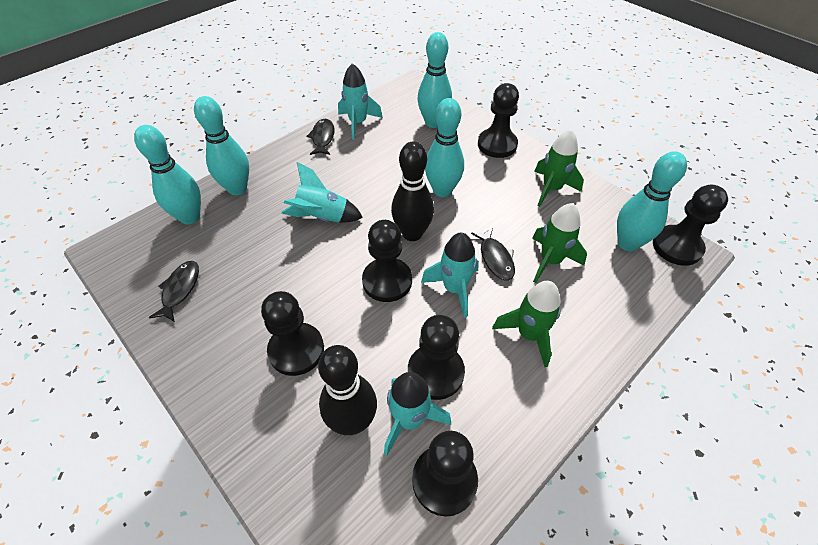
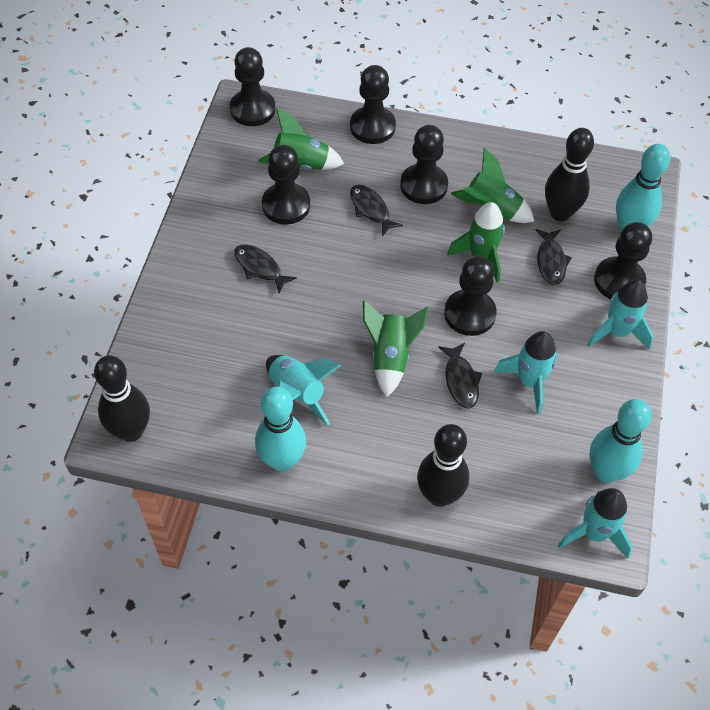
black bowling pin: 2 -> 3
black fish: 3 -> 4
green rocket: 3 -> 4
turquoise bowling pin: 5 -> 3

